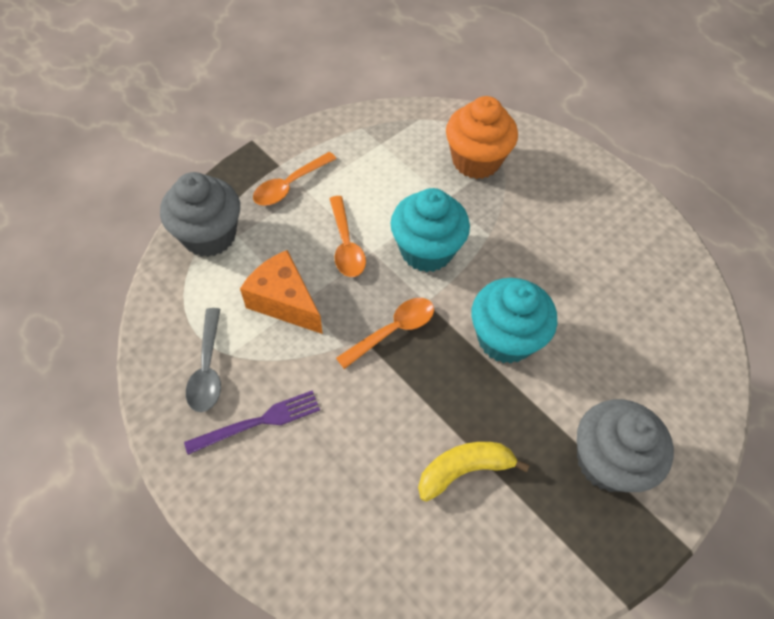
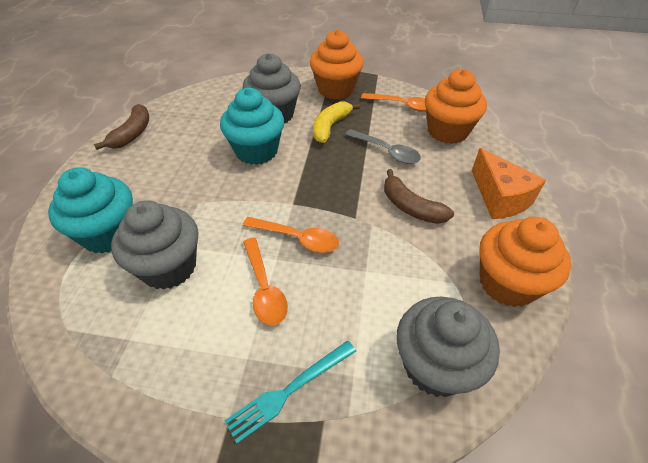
brown banana: 0 -> 2
grey cupcake: 2 -> 3
orange cupcake: 1 -> 3
purple fork: 1 -> 0
turquoise fork: 0 -> 1

